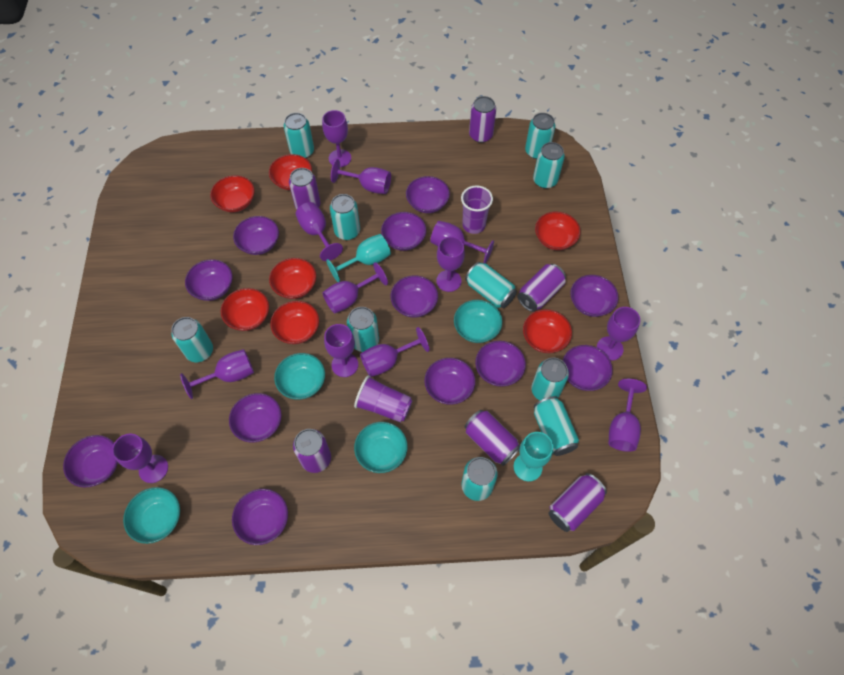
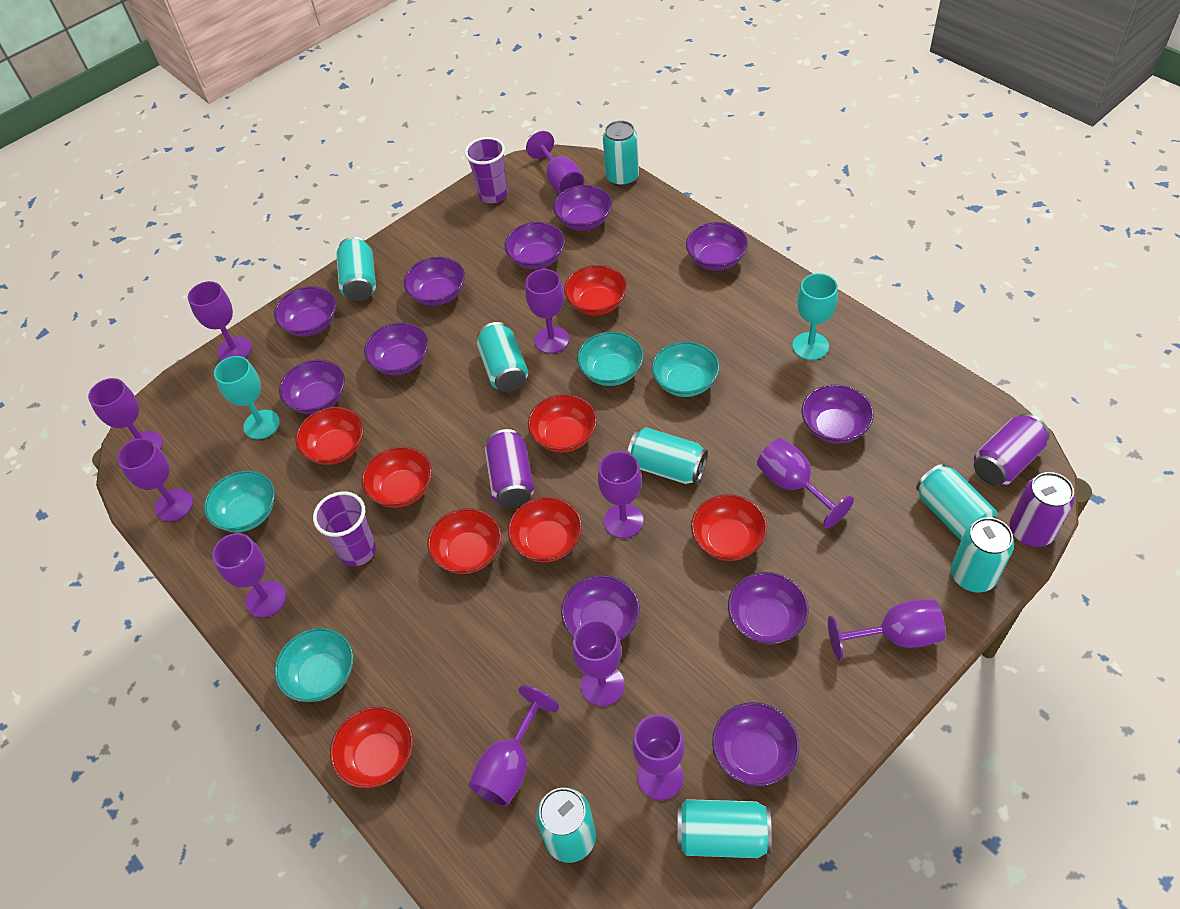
purple bowl: 12 -> 11
purple can: 6 -> 3
red bowl: 7 -> 8
turquoise can: 10 -> 8

